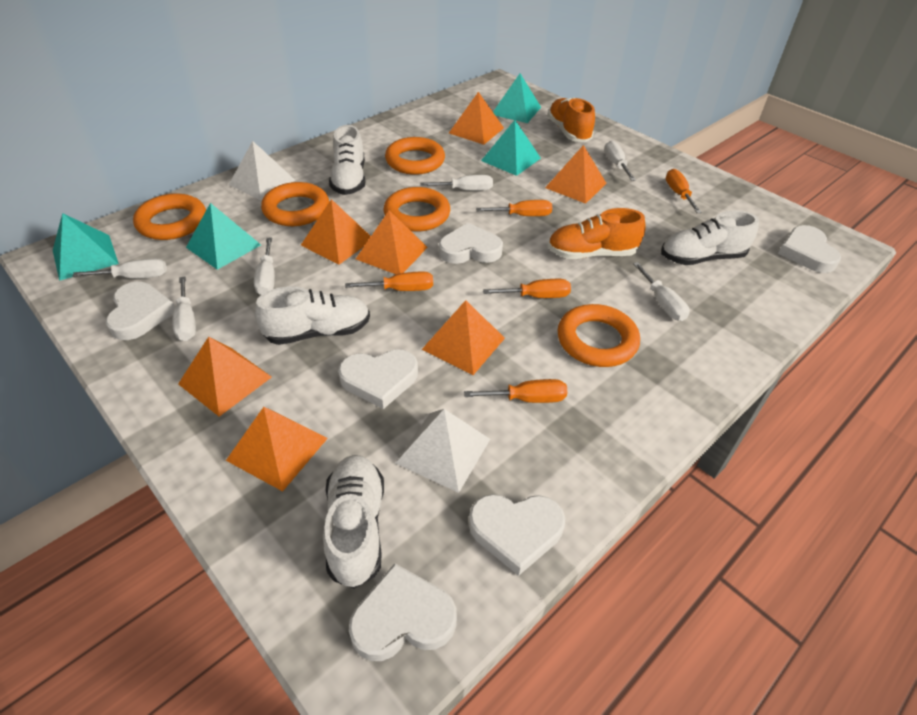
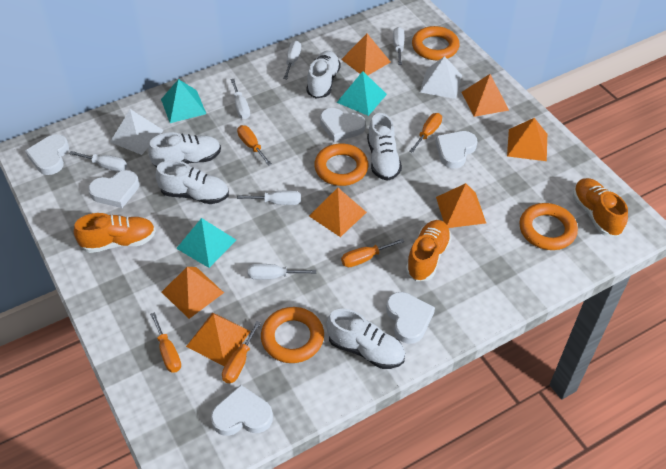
orange ring: 5 -> 4
orange shoe: 2 -> 3
turquoise pyramid: 4 -> 3
white shoe: 4 -> 5

